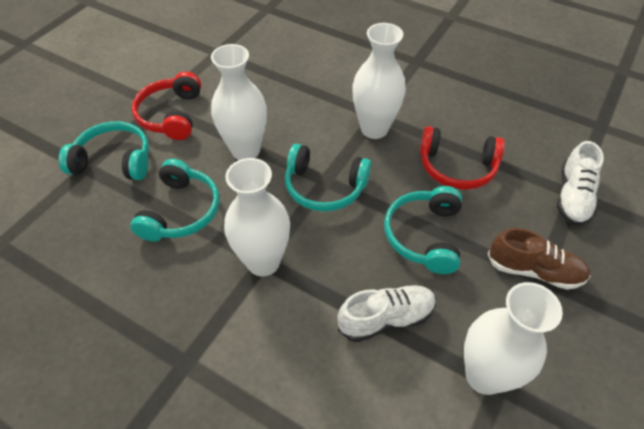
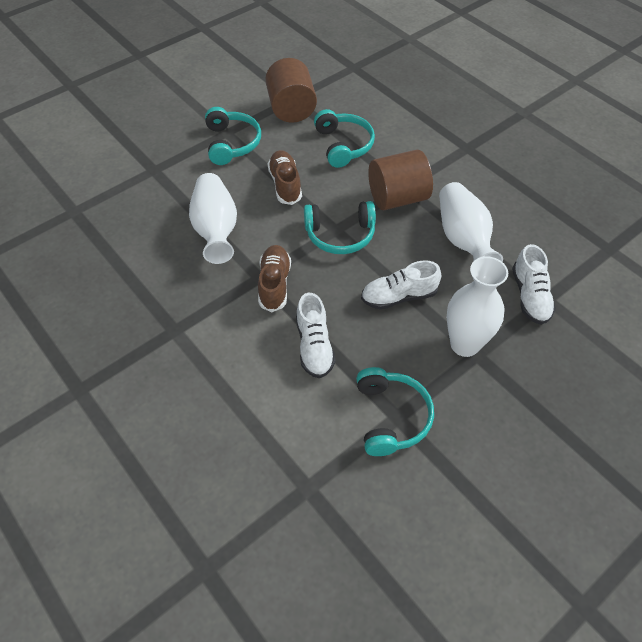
brown cylinder: 0 -> 2
brown shoe: 1 -> 2
red headphones: 2 -> 0
white shoe: 2 -> 3
white vase: 4 -> 3

